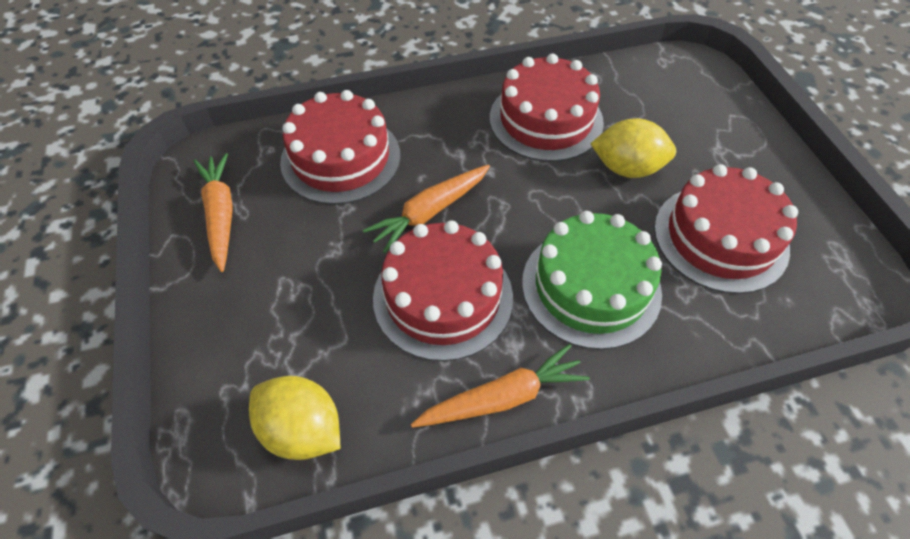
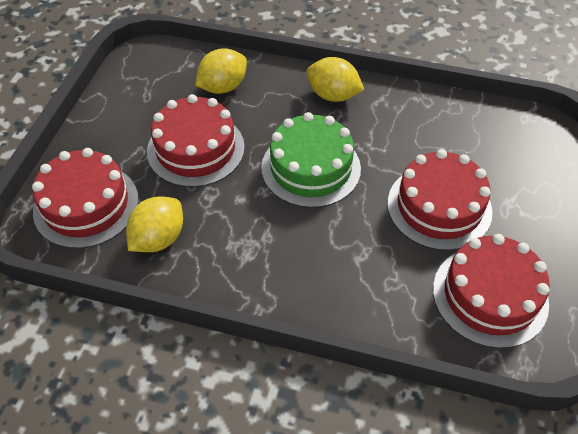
orange carrot: 3 -> 0
yellow lemon: 2 -> 3

